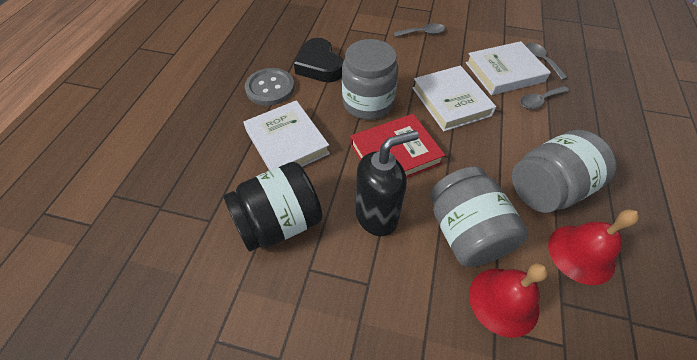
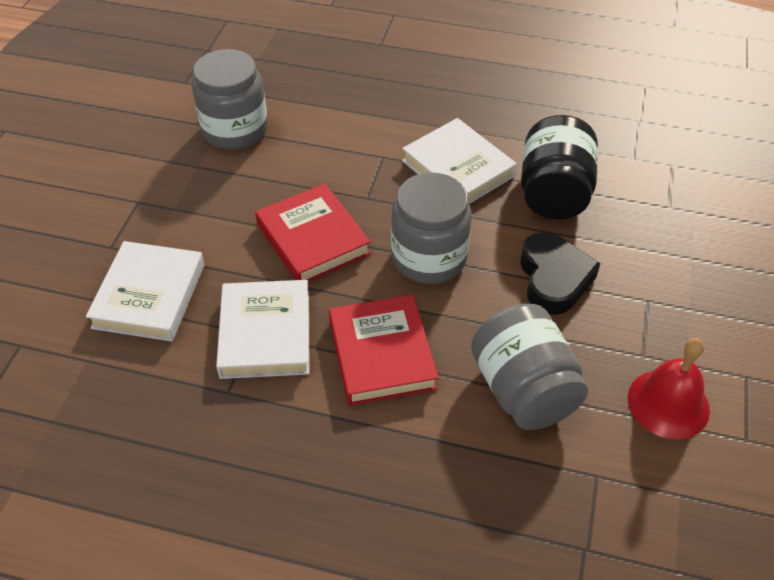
black soap dispenser: 1 -> 0
grey button: 1 -> 0
grey spoon: 3 -> 0
red bell: 2 -> 1
red book: 1 -> 2

